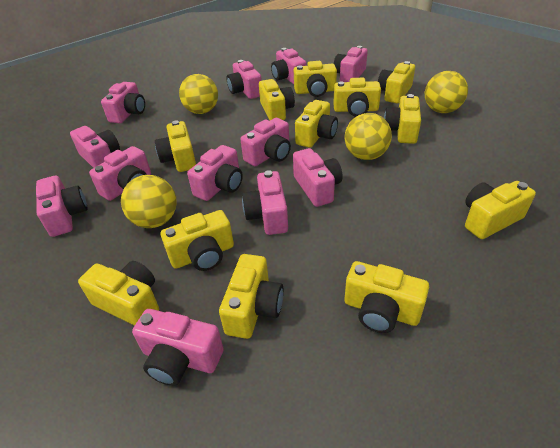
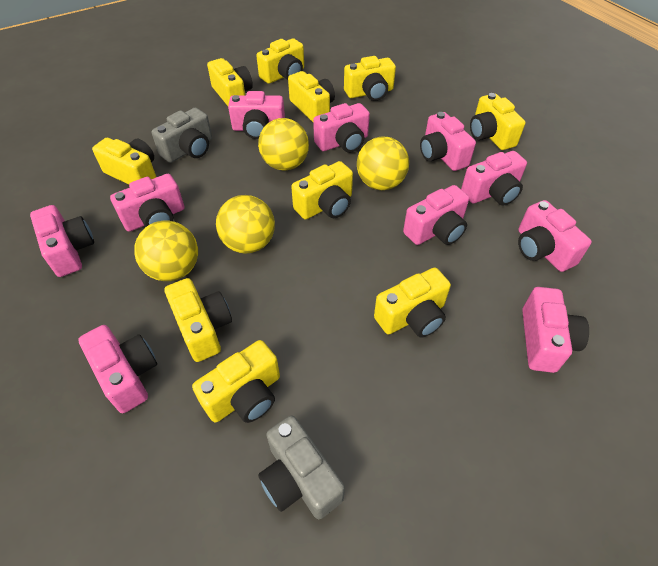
grey camera: 0 -> 2
pink camera: 12 -> 10
yellow camera: 12 -> 10

